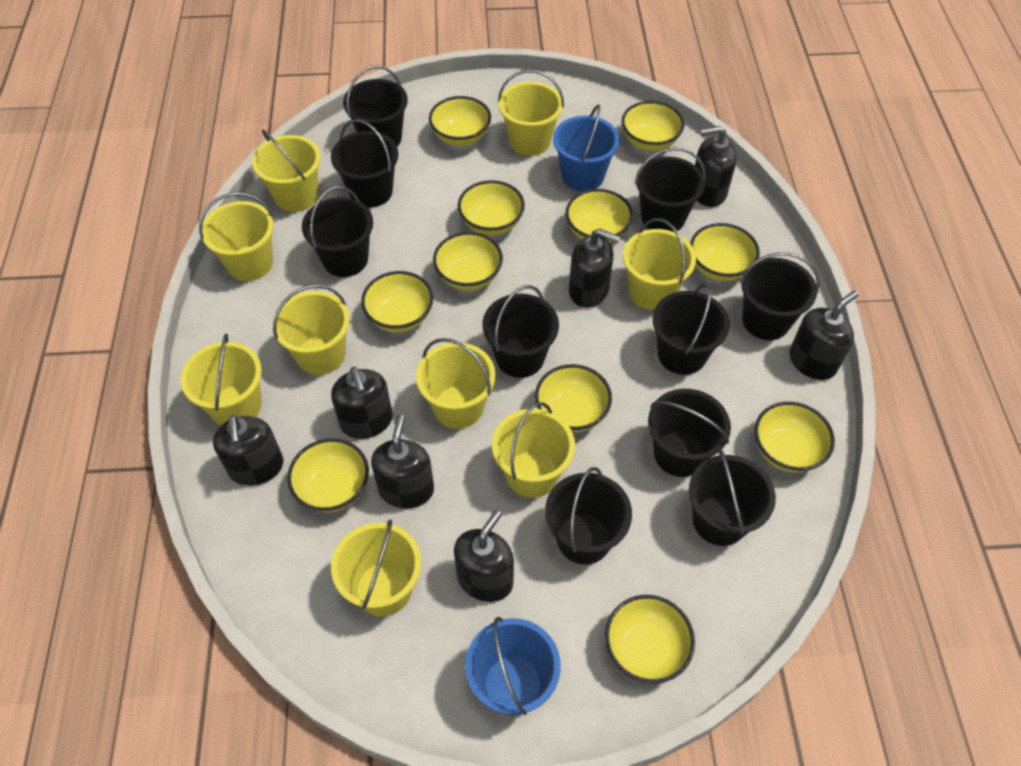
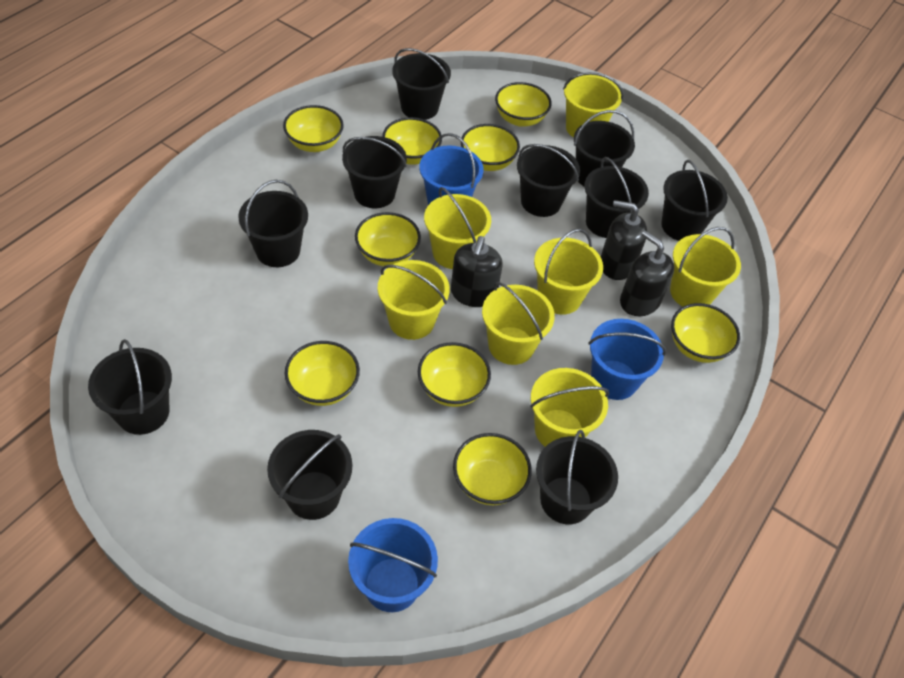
black soap dispenser: 7 -> 3
blue bucket: 2 -> 3
yellow bowl: 11 -> 9
yellow bucket: 9 -> 7

